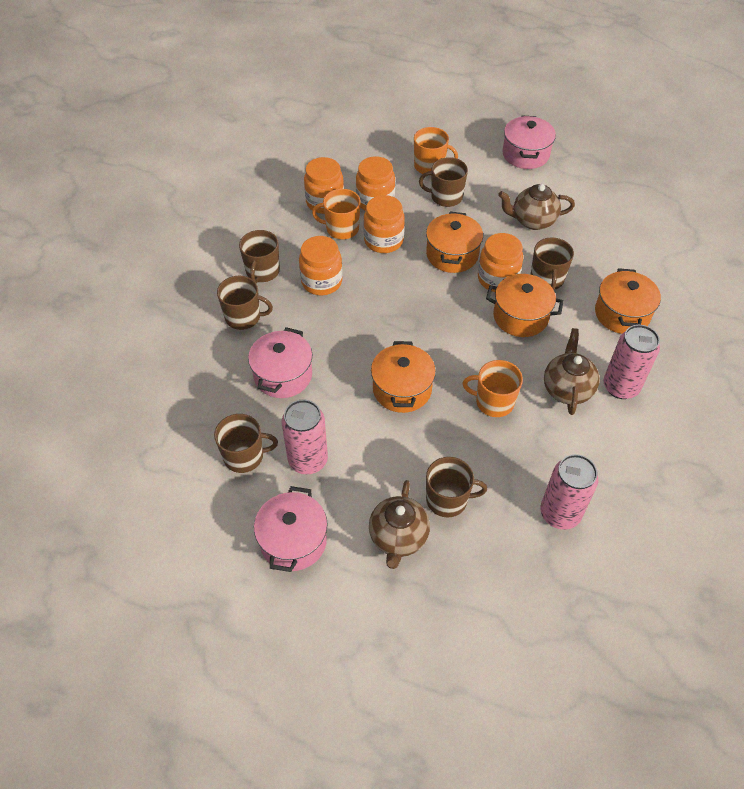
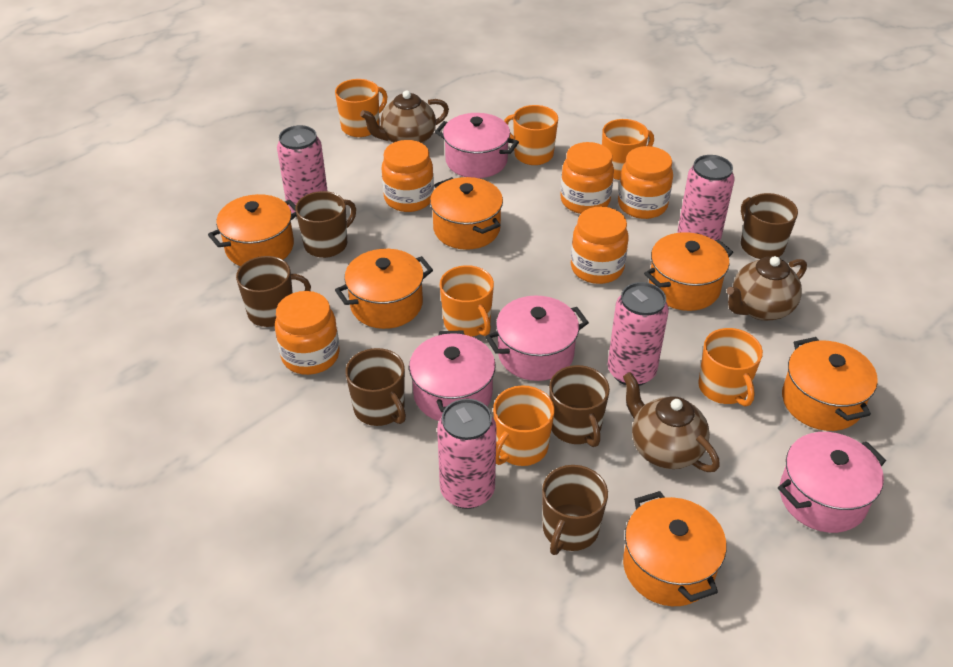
orange mug: 3 -> 6
orange pot: 4 -> 6
pink can: 3 -> 4
pink pot: 3 -> 4

